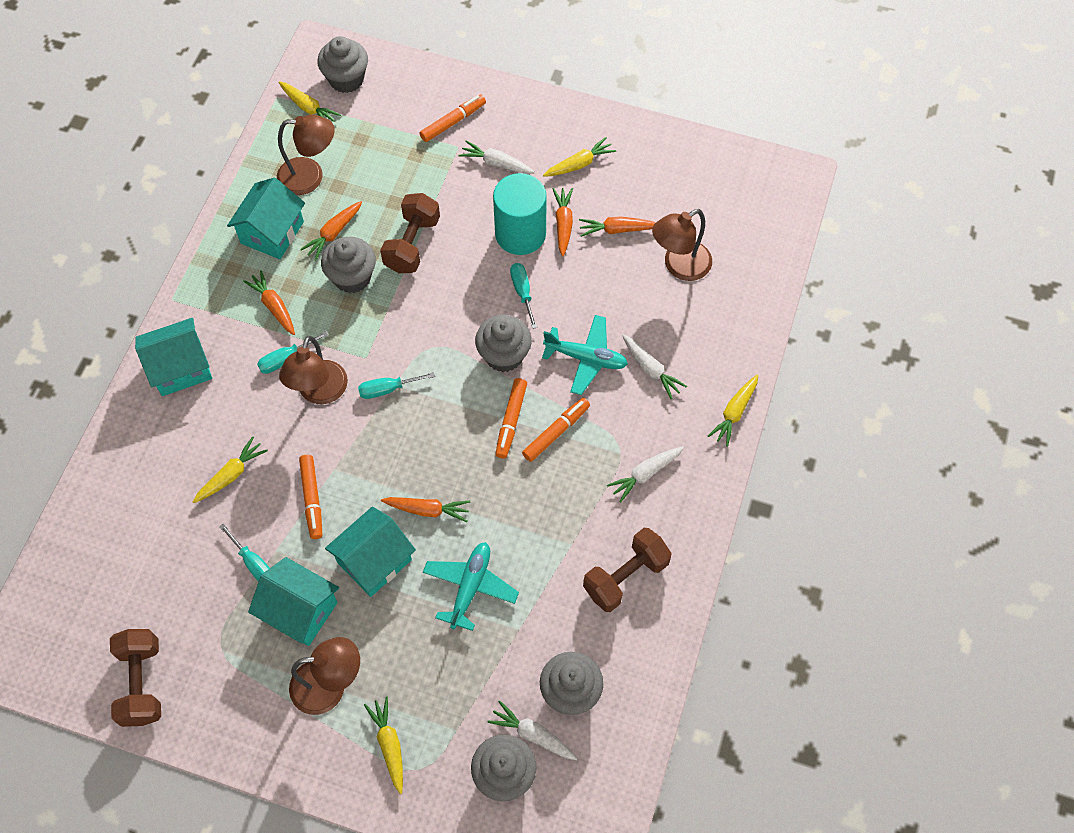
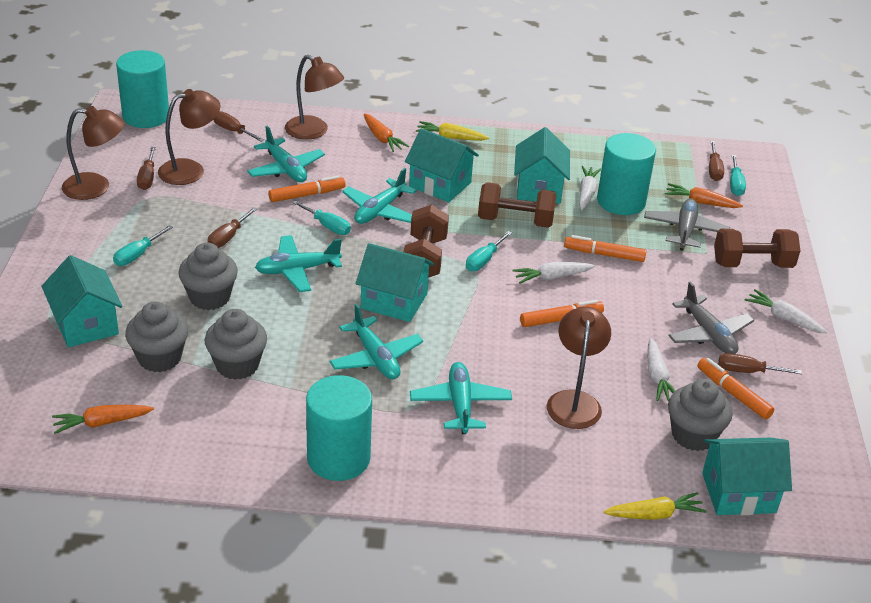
brown screwdriver: 0 -> 5
grey cupcake: 5 -> 4
grey plane: 0 -> 2
orange carrot: 5 -> 3
turquoise cylinder: 1 -> 3
turquoise house: 4 -> 5
turquoise plane: 2 -> 5
yellow carrot: 5 -> 2

